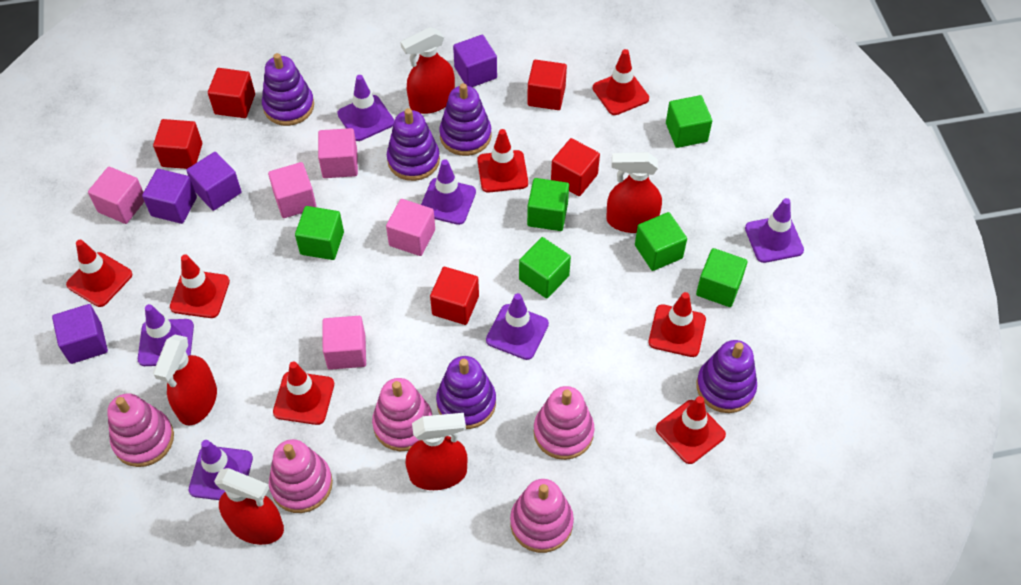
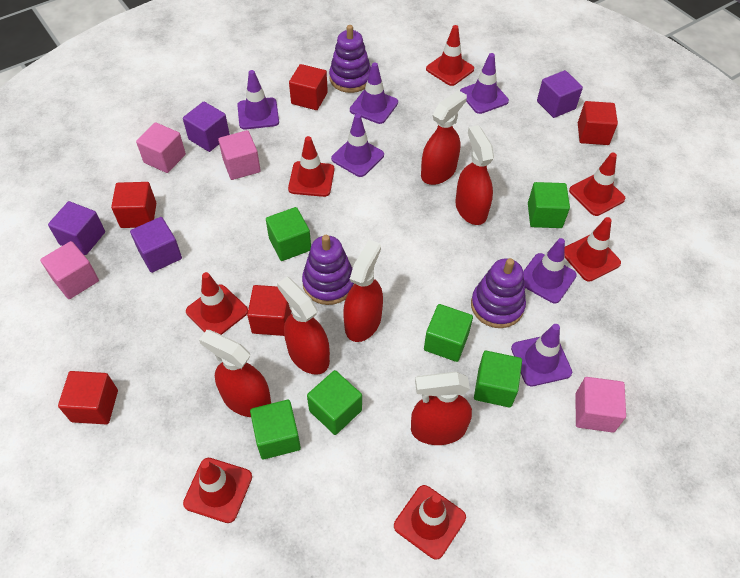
pink cube: 5 -> 4
pink stacking toy: 5 -> 0
purple stacking toy: 5 -> 3
red spray bottle: 5 -> 6

